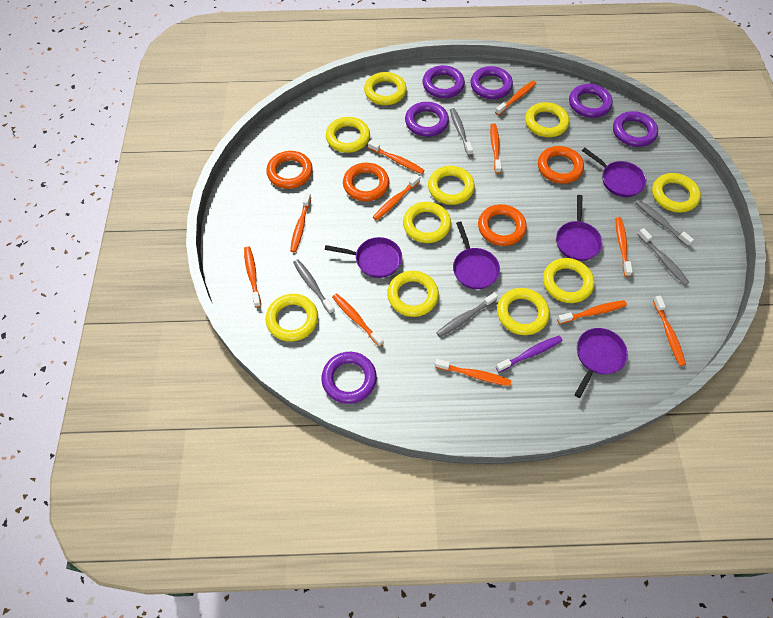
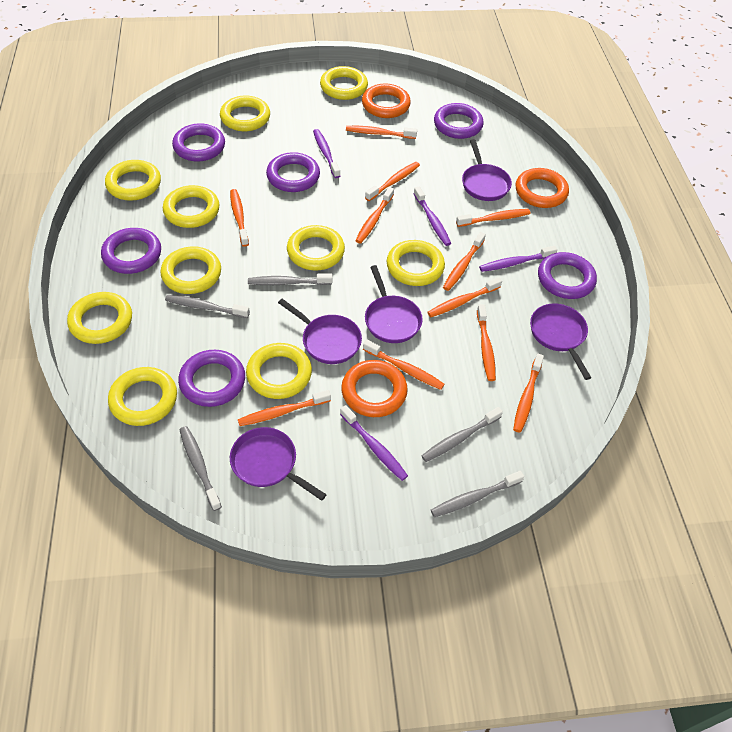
orange ring: 4 -> 3
purple toothbrush: 1 -> 4

